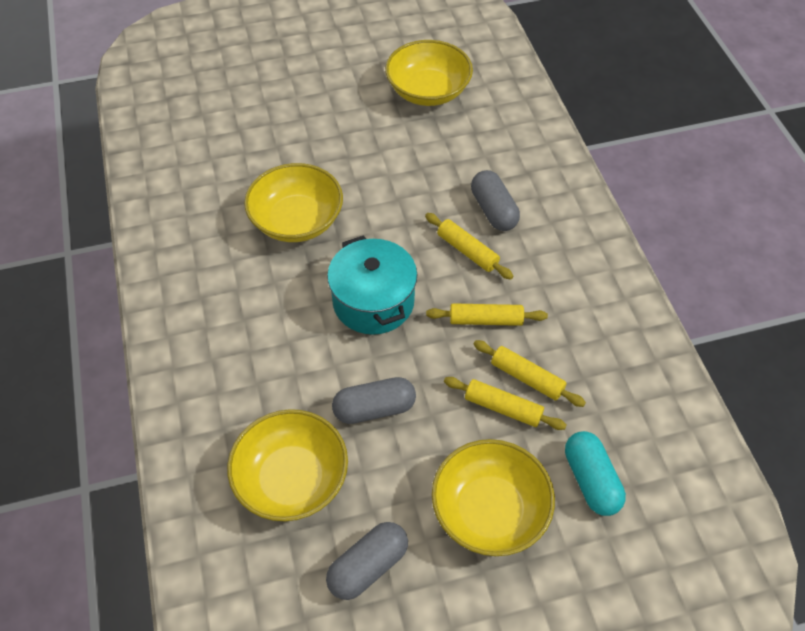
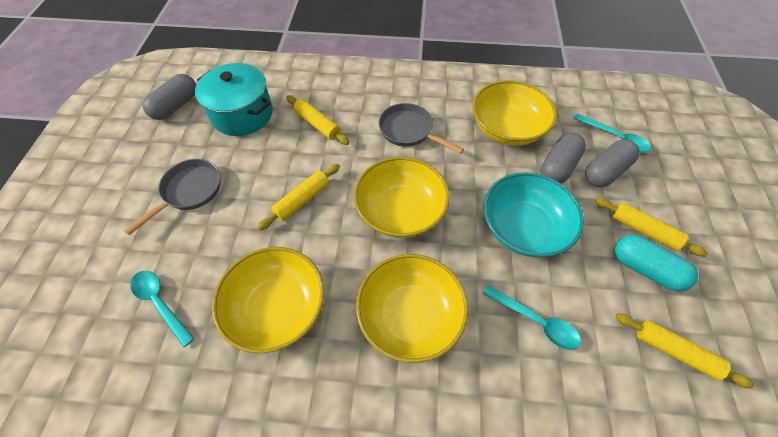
grey pan: 0 -> 2
turquoise bowl: 0 -> 1
turquoise spoon: 0 -> 3

